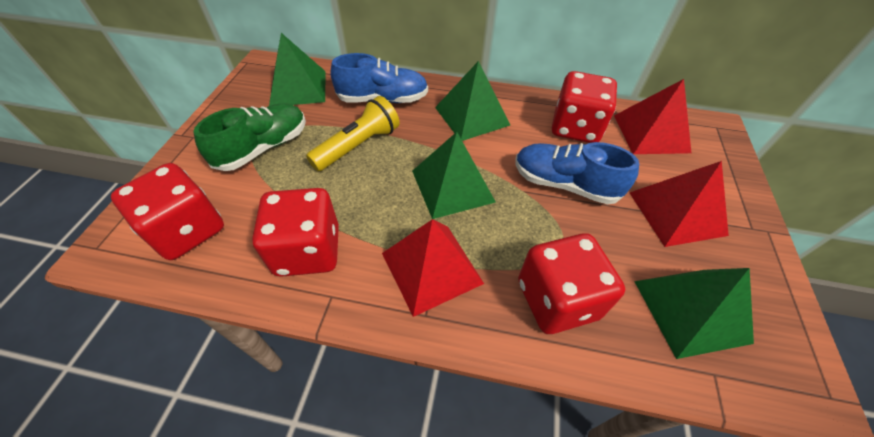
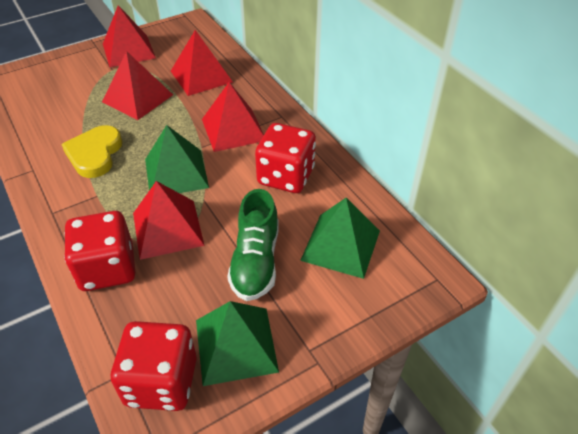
blue shoe: 2 -> 0
green pyramid: 4 -> 3
red dice: 4 -> 3
red pyramid: 3 -> 5
yellow flashlight: 1 -> 0
yellow heart: 0 -> 1

